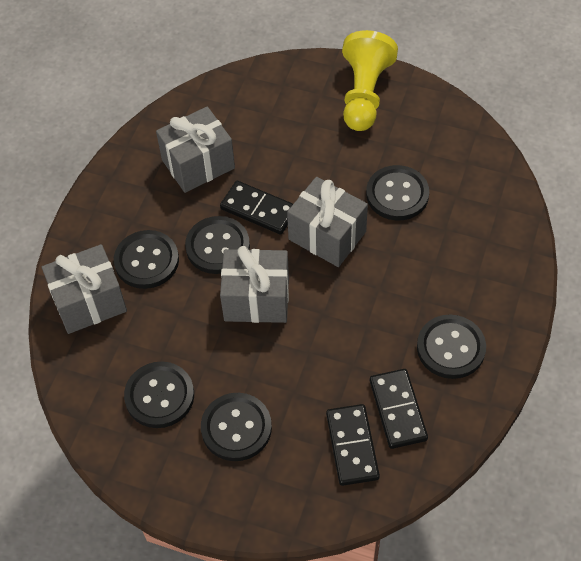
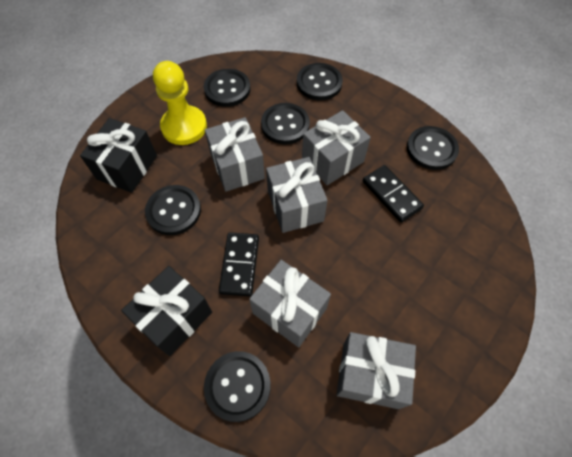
black domino: 3 -> 2
black gift: 0 -> 2
grey gift: 4 -> 5

